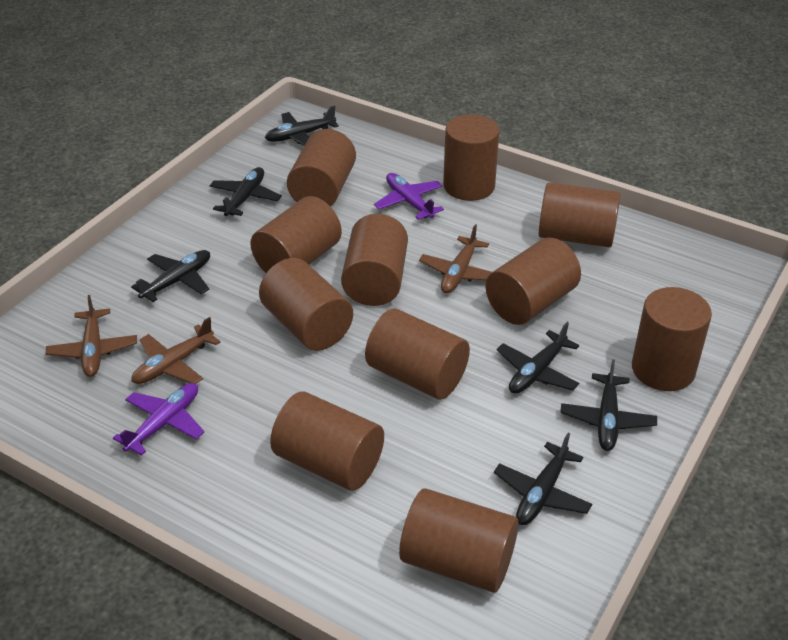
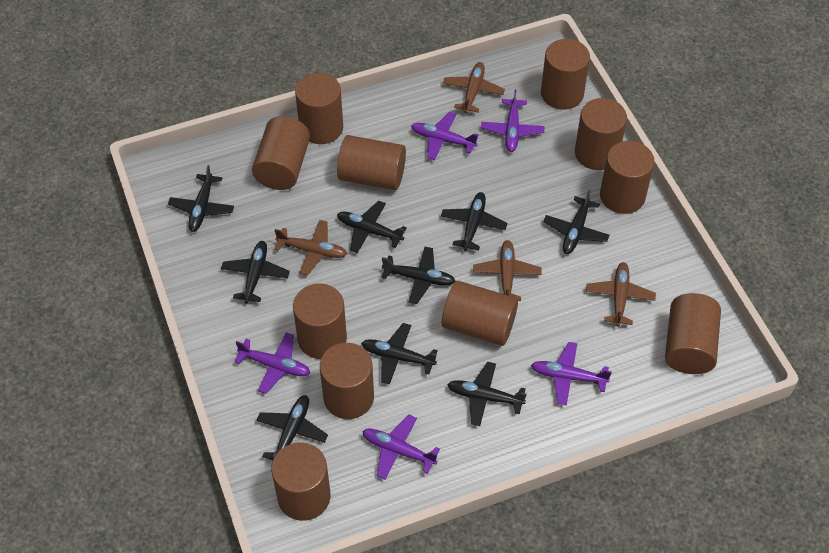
black plane: 6 -> 9
brown plane: 3 -> 4
purple plane: 2 -> 5

